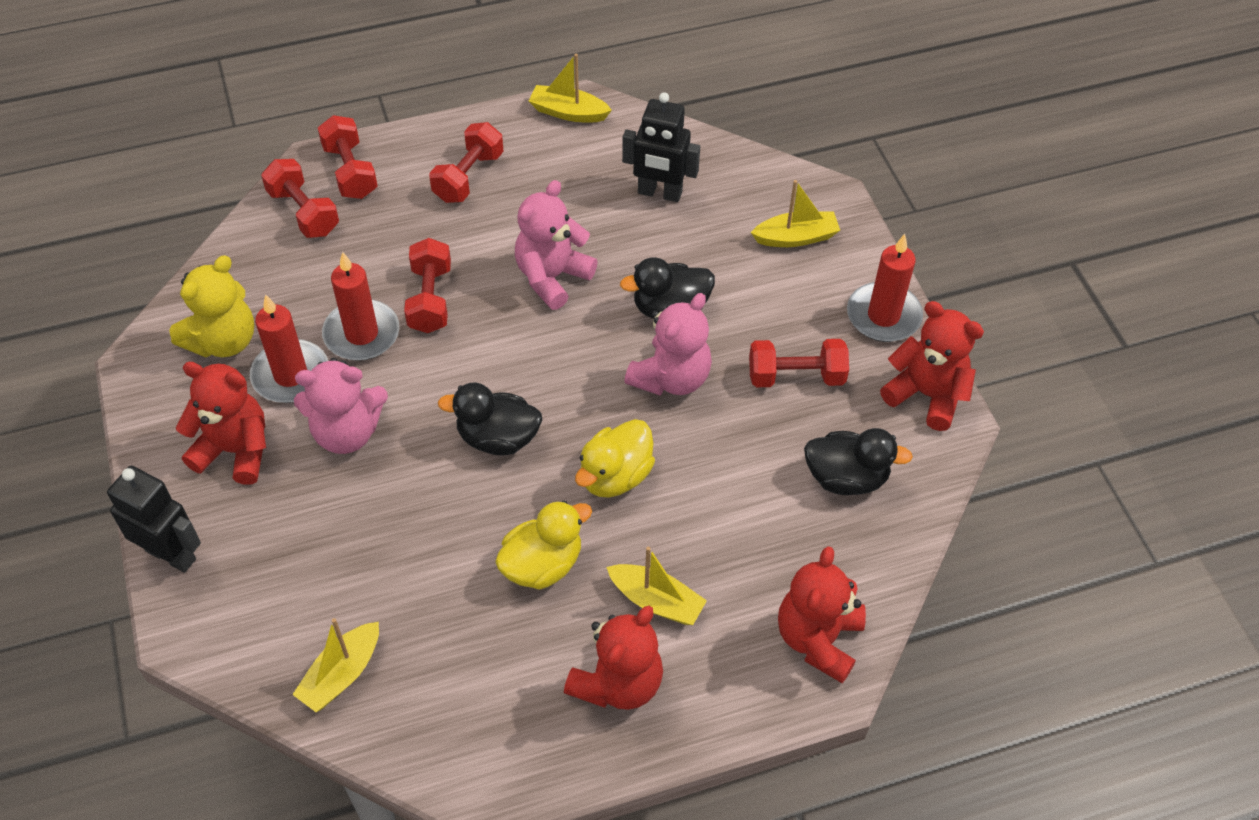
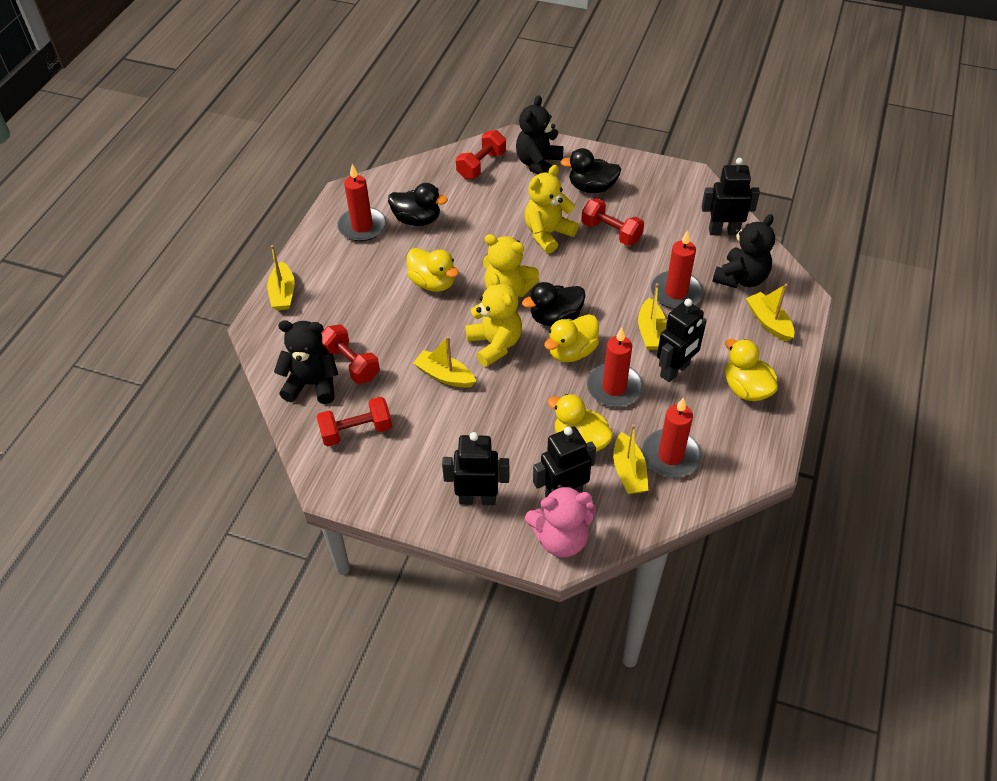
black robot: 2 -> 4
black teddy bear: 0 -> 3
pink teddy bear: 3 -> 1
red candle: 3 -> 4
red dumbbell: 5 -> 4
red teddy bear: 4 -> 0
yellow boat: 4 -> 5
yellow duck: 2 -> 4
yellow teddy bear: 1 -> 3

